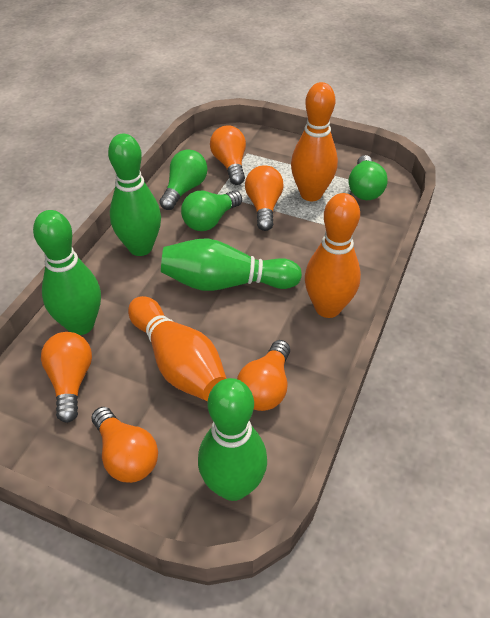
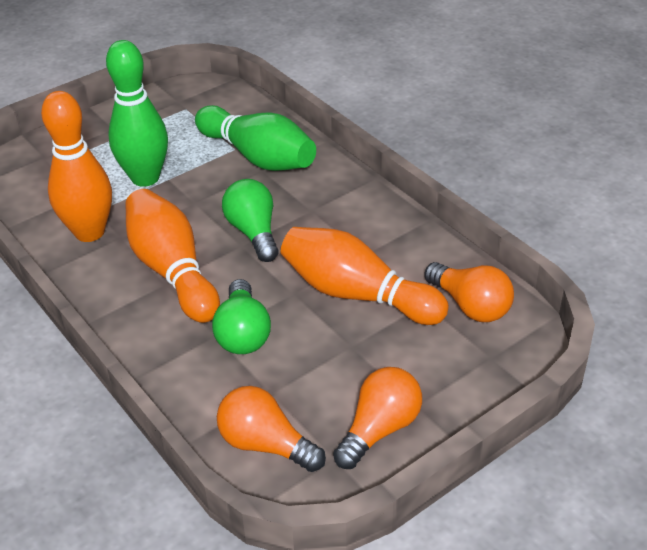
green bowling pin: 4 -> 2
green light bulb: 3 -> 2
orange light bulb: 5 -> 3

